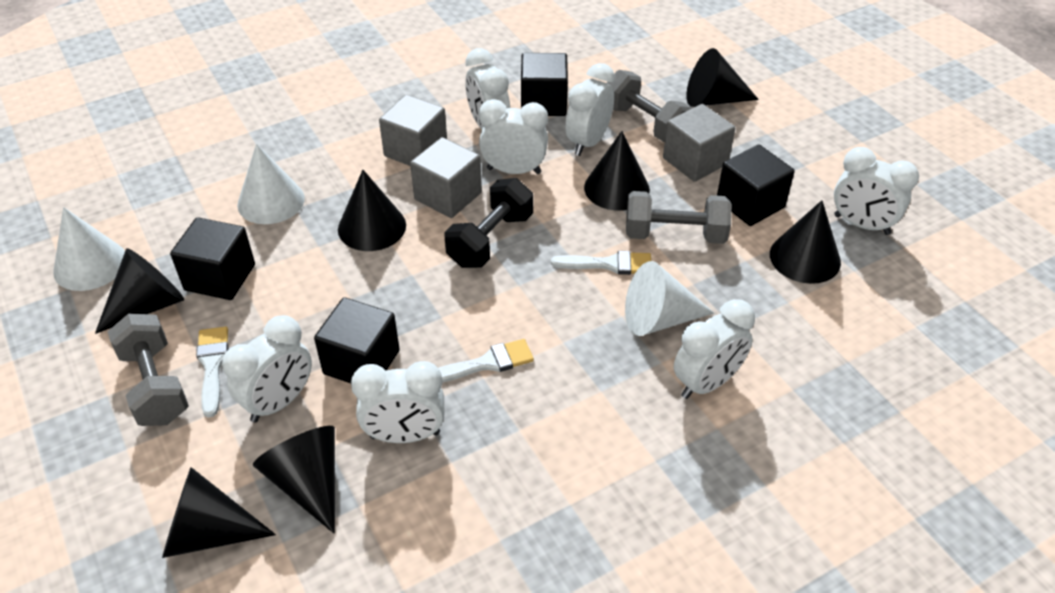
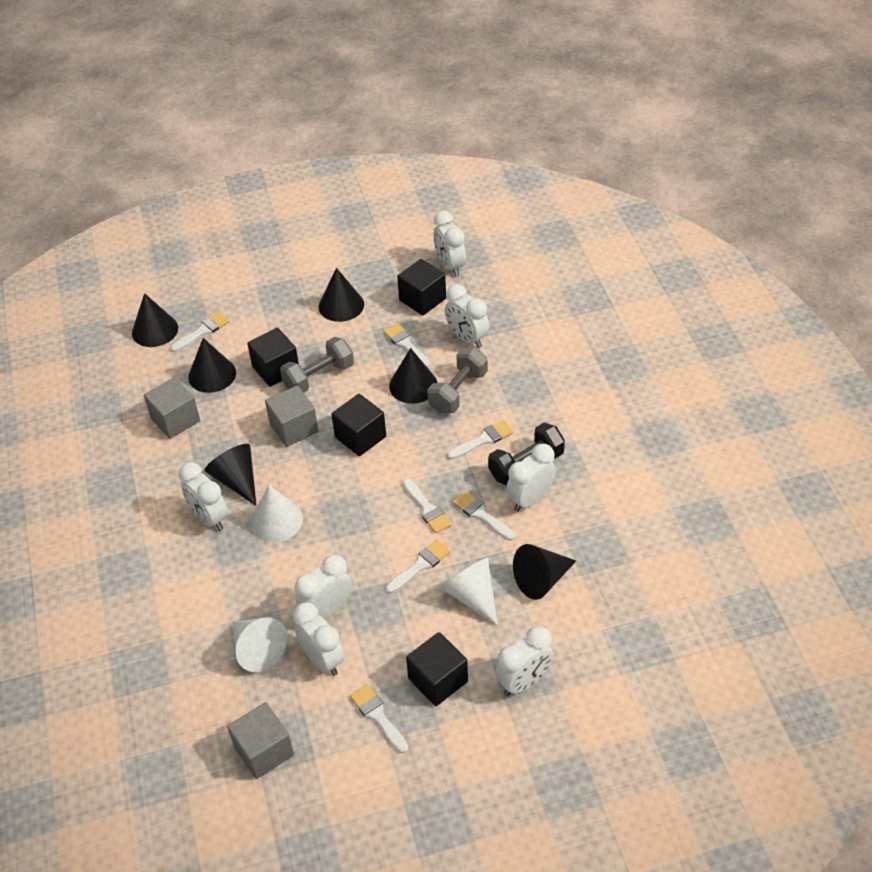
black cone: 7 -> 6
grey dumbbell: 3 -> 2
white brush: 3 -> 7

